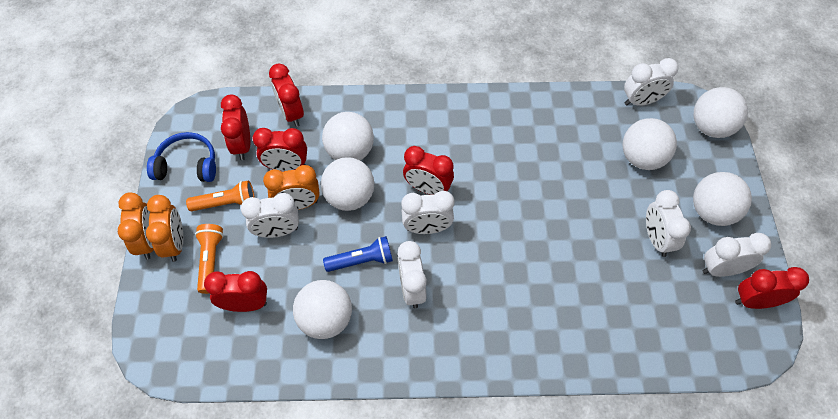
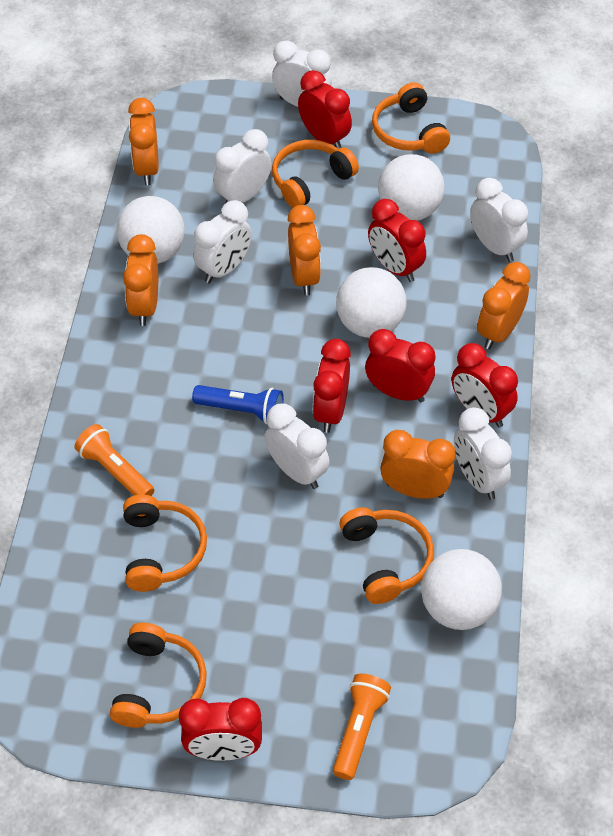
blue headphones: 1 -> 0
orange clock: 3 -> 5
orange headphones: 0 -> 5
white ball: 6 -> 4

